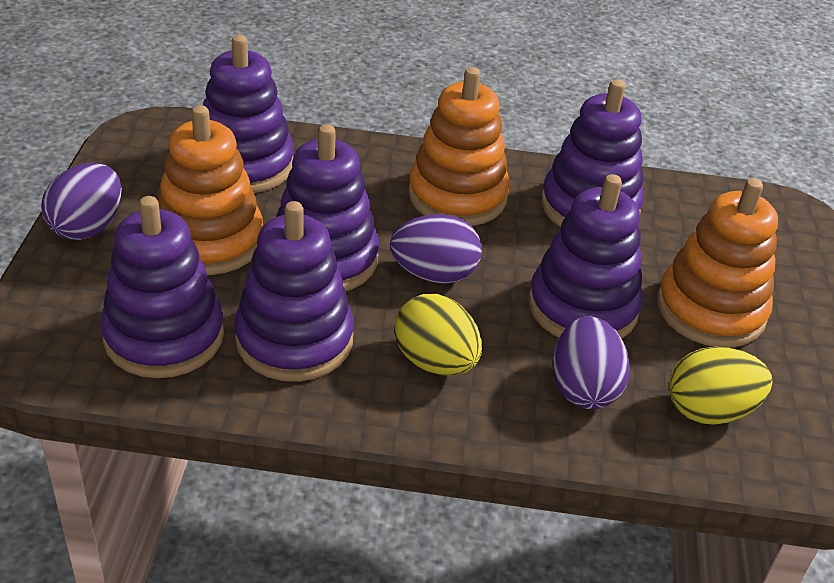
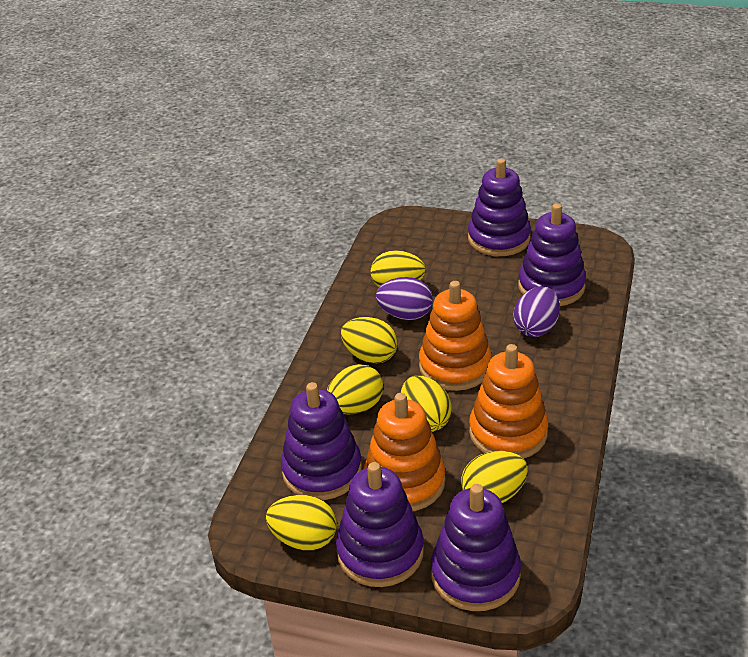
purple egg: 3 -> 2
purple stacking toy: 6 -> 5
yellow egg: 2 -> 6

